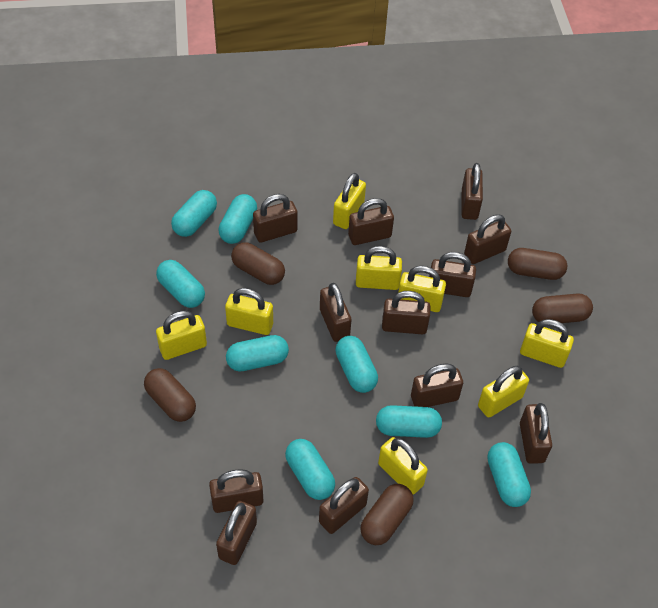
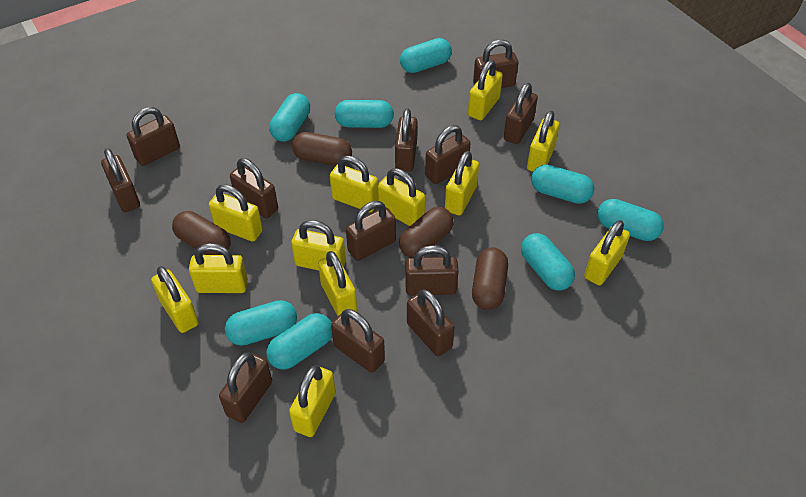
brown capsule: 5 -> 4
yellow padlock: 8 -> 12

